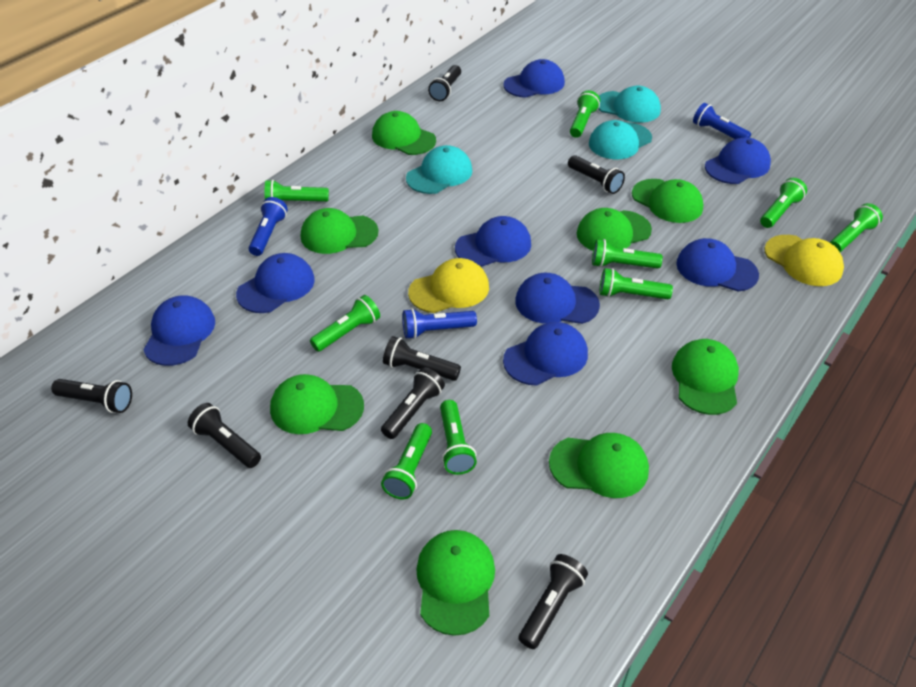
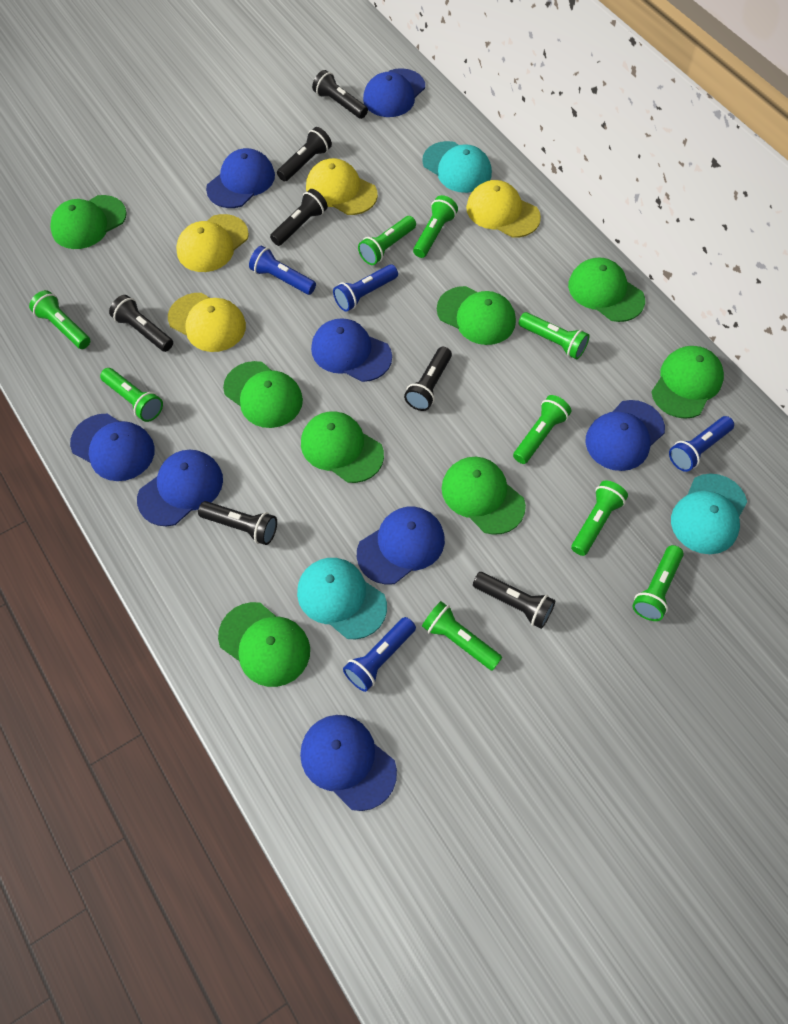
blue flashlight: 3 -> 4
yellow cap: 2 -> 4

